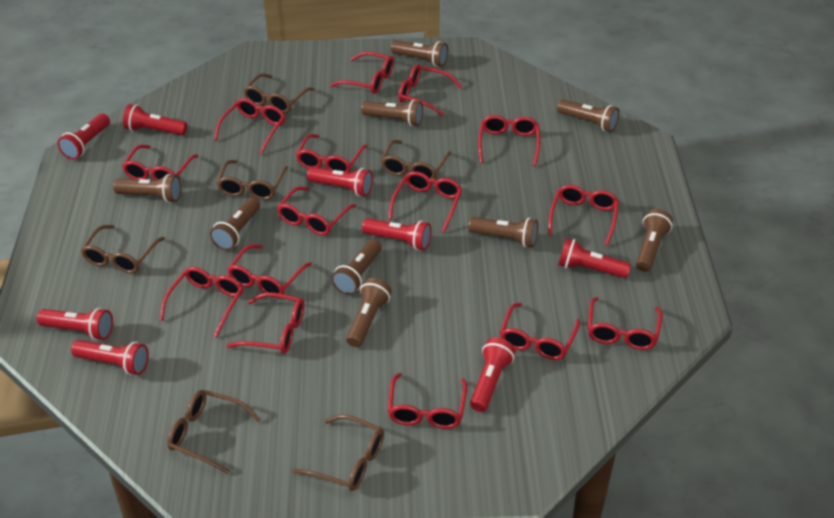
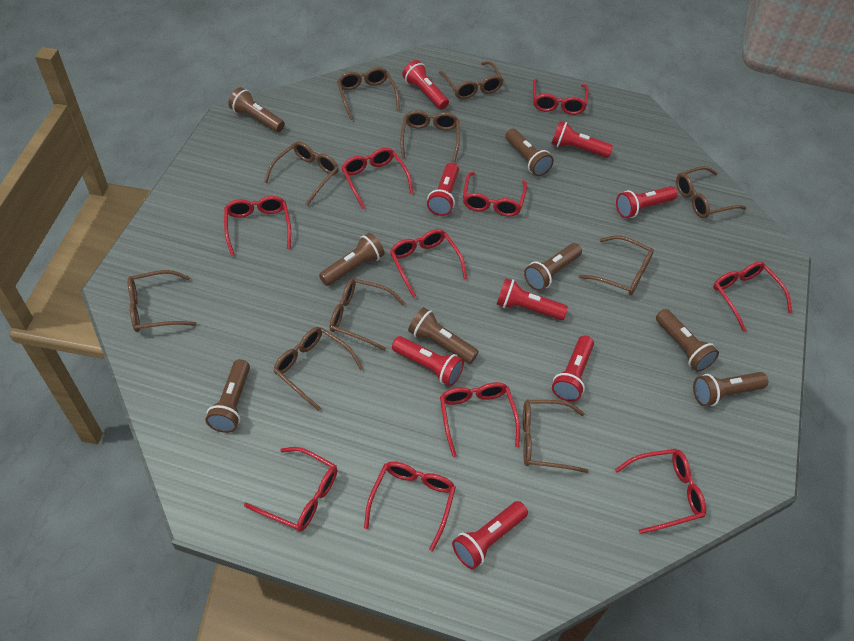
brown flashlight: 9 -> 8
brown glasses: 6 -> 10
red glasses: 15 -> 10

